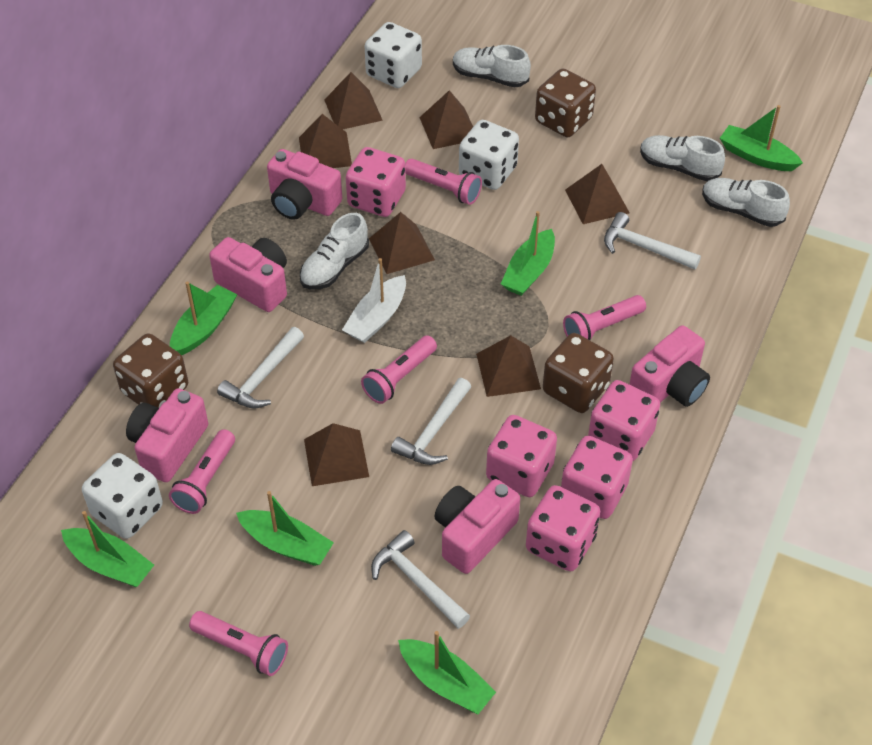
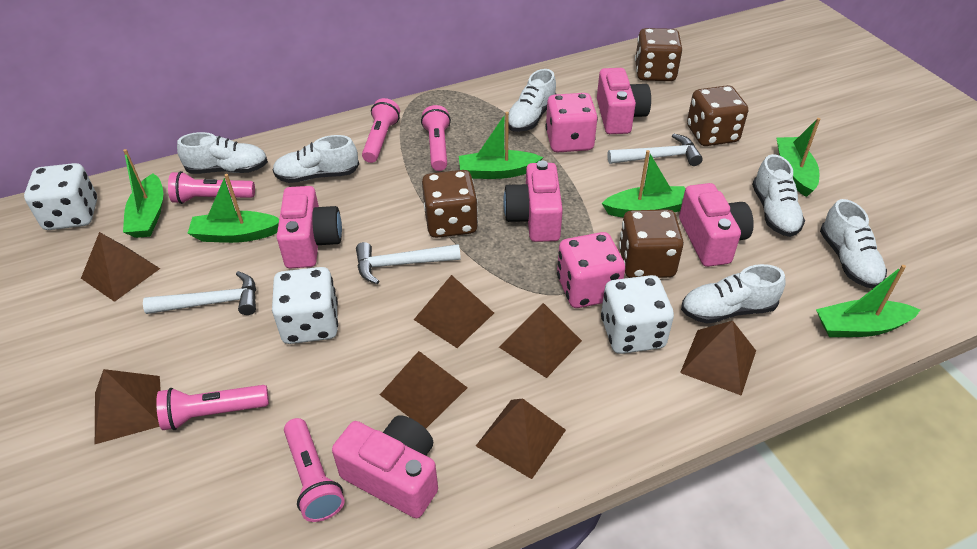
brown dice: 3 -> 4
pink dice: 5 -> 2
white boat: 1 -> 0
white hammer: 4 -> 3
white shoe: 4 -> 6

